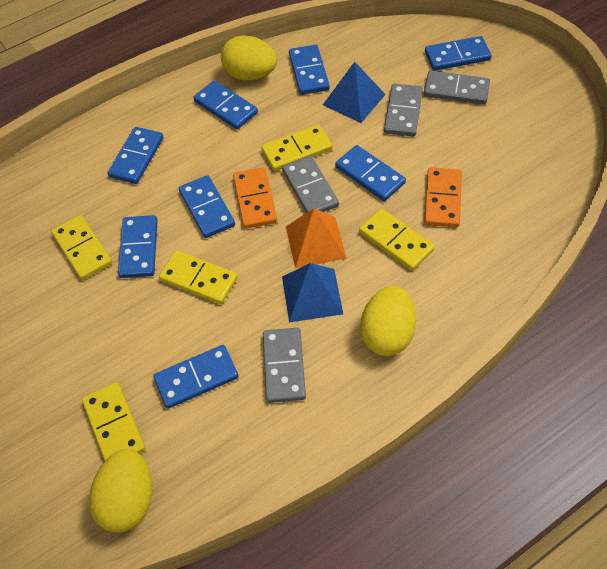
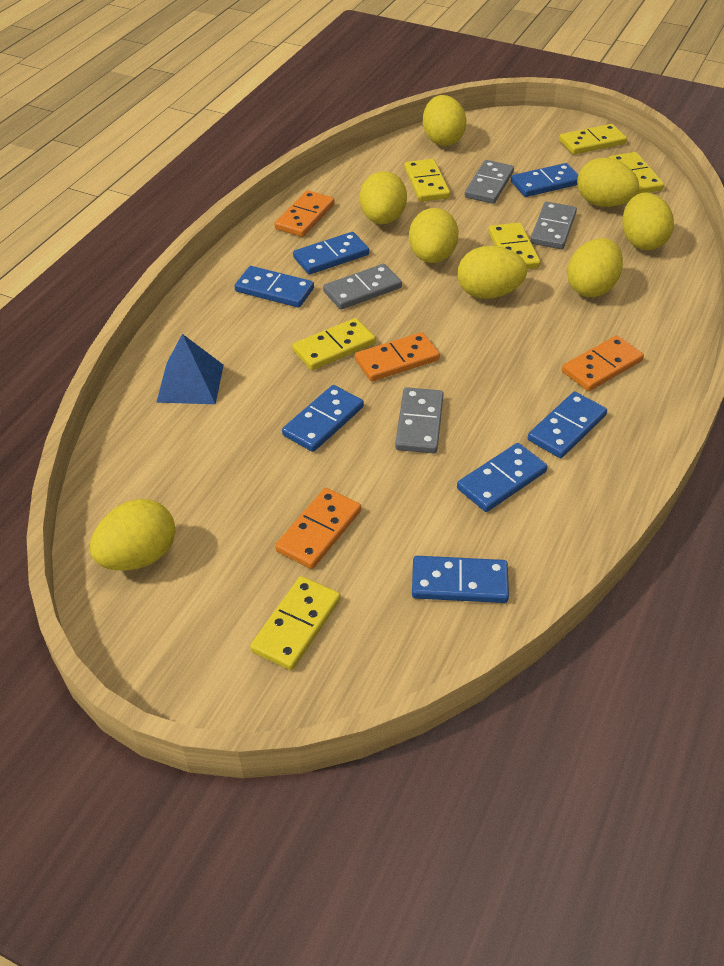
blue domino: 8 -> 7
blue pyramid: 2 -> 1
orange domino: 2 -> 4
orange pyramid: 1 -> 0
yellow domino: 5 -> 6
yellow egg: 3 -> 8

